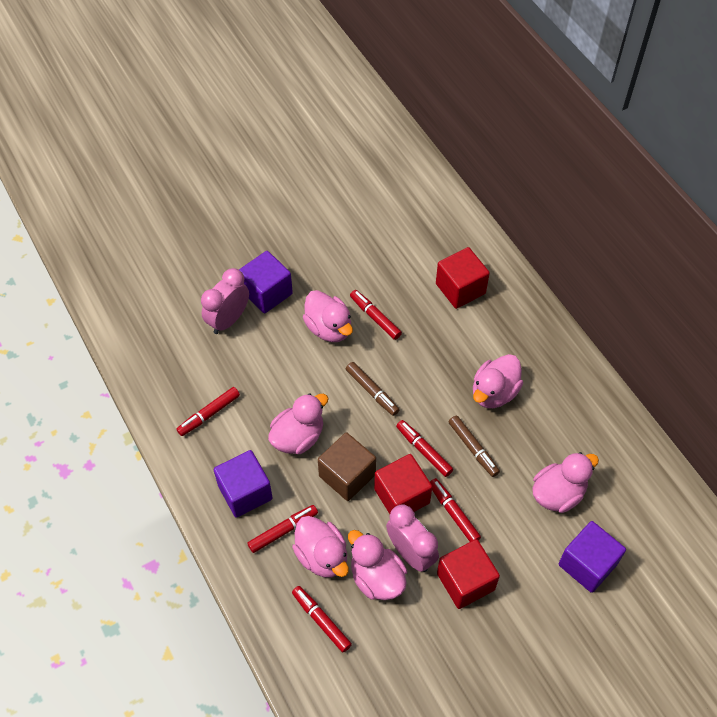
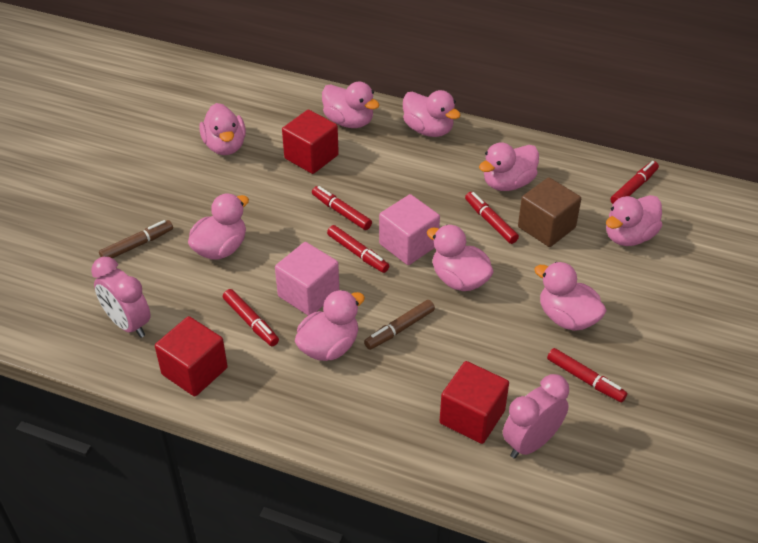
pink cube: 0 -> 2
pink duck: 6 -> 9
purple cube: 3 -> 0

